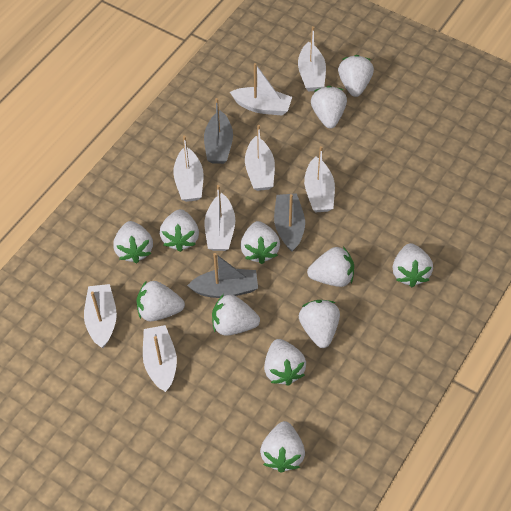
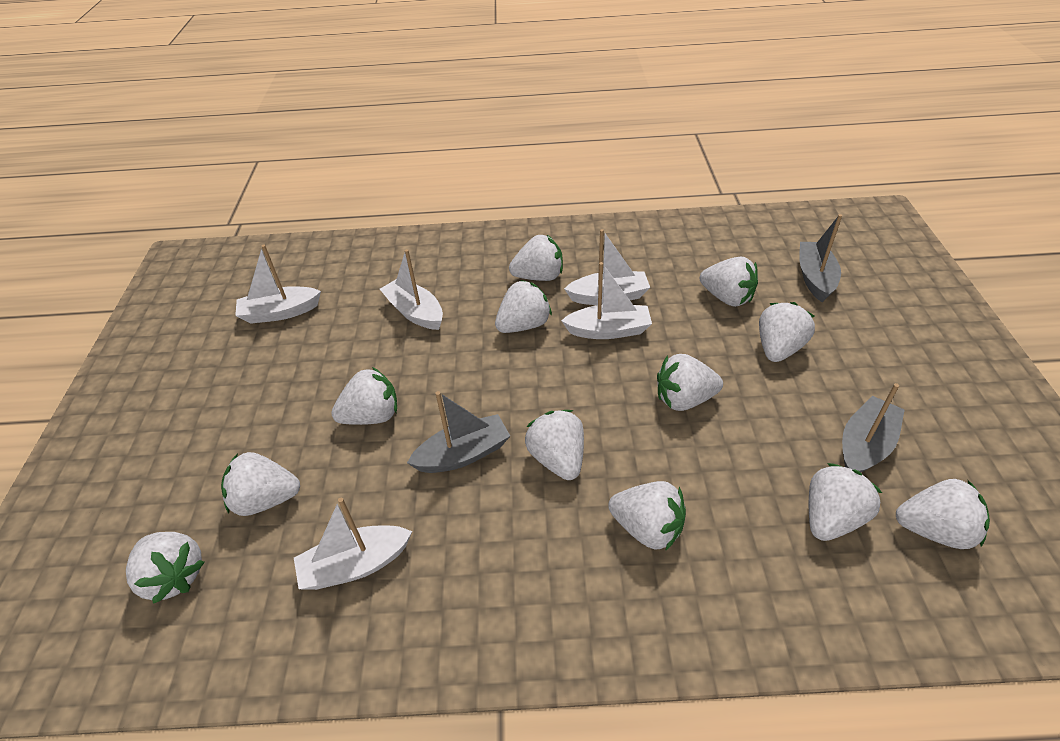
white boat: 8 -> 5

